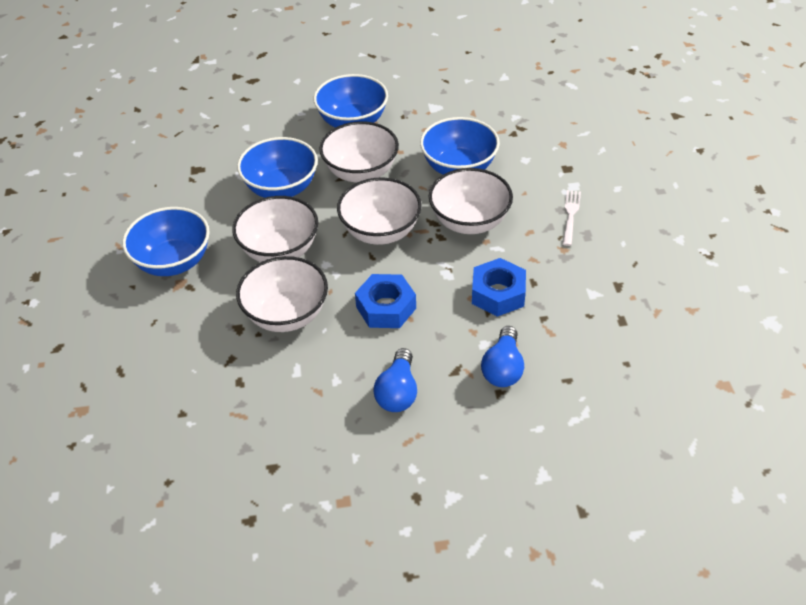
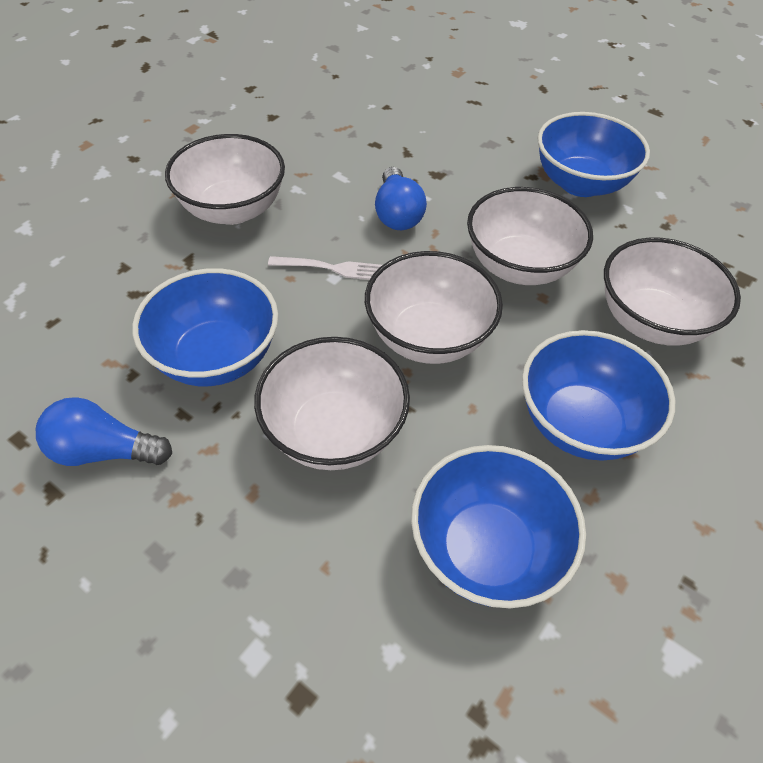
blue nut: 2 -> 0

